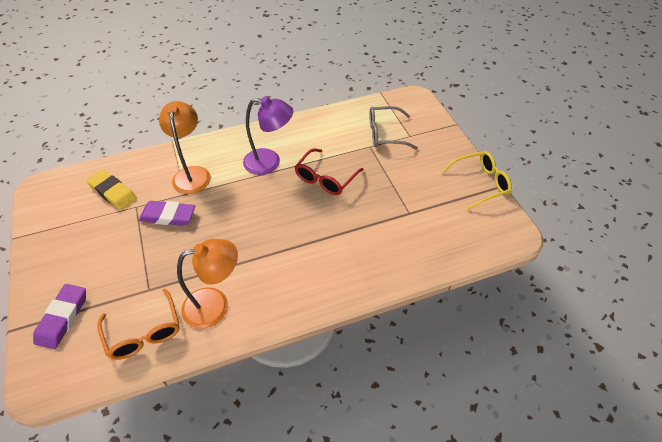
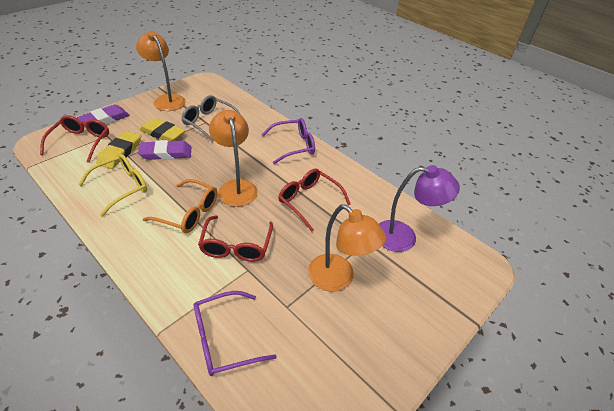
orange lamp: 2 -> 3
purple glasses: 0 -> 2
red glasses: 1 -> 3
yellow eraser: 1 -> 2

